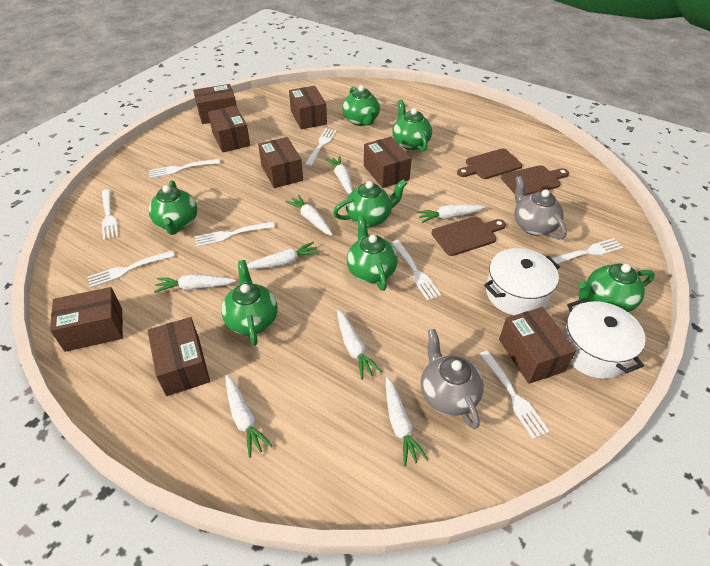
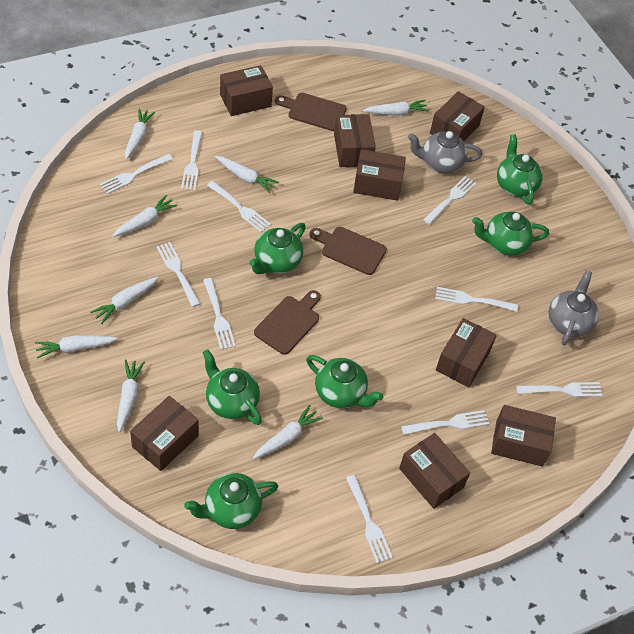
green teapot: 7 -> 6
white fork: 8 -> 10
white pot: 2 -> 0

